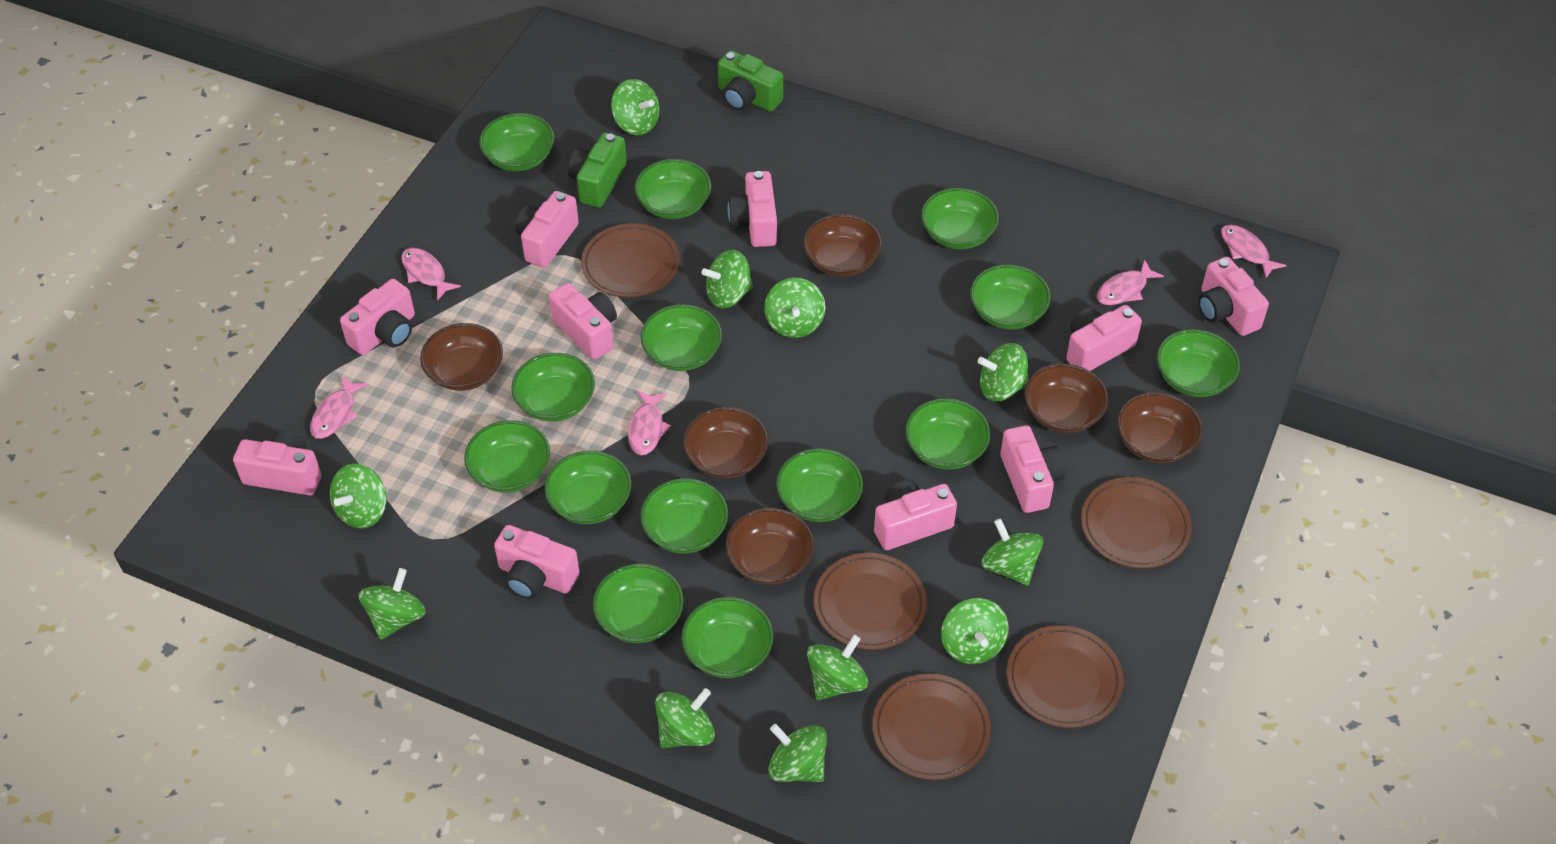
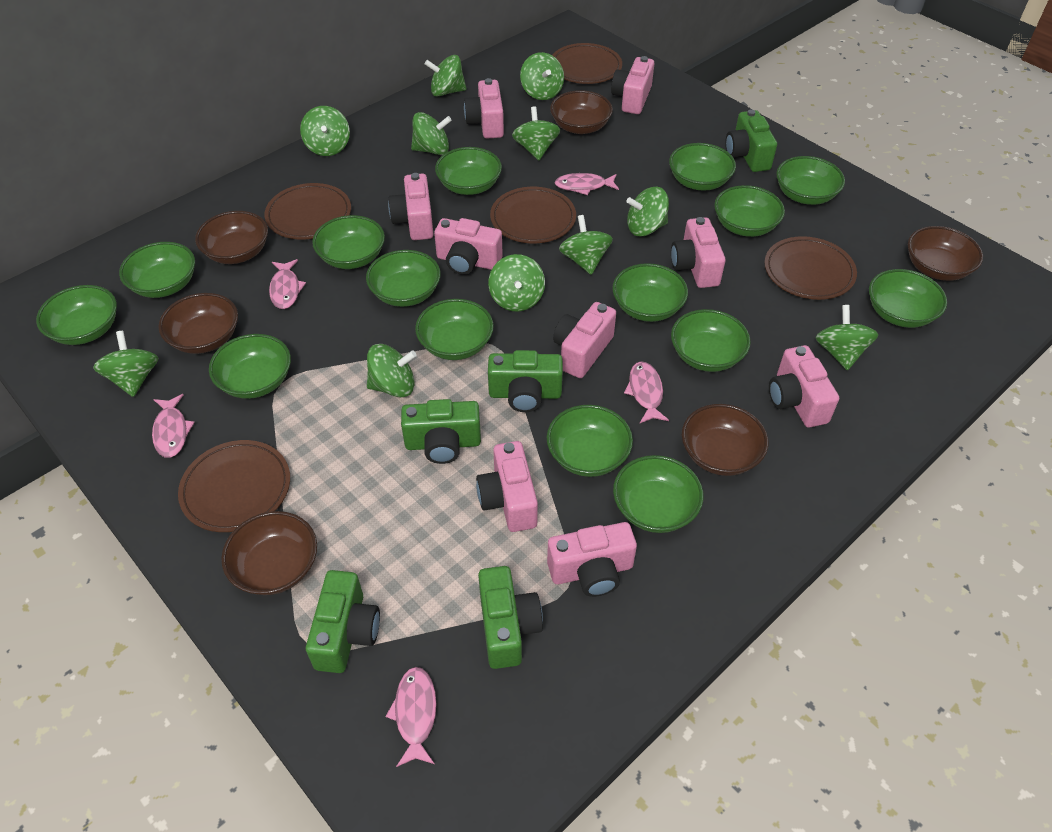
green bowl: 14 -> 15
green camera: 2 -> 5
pink camera: 10 -> 9

